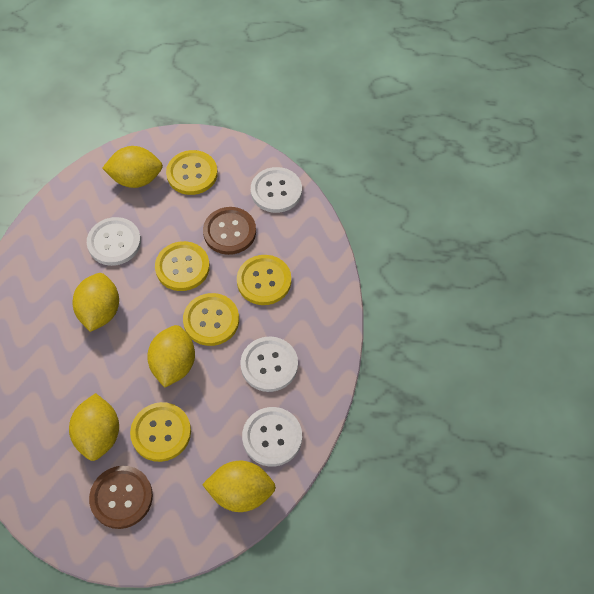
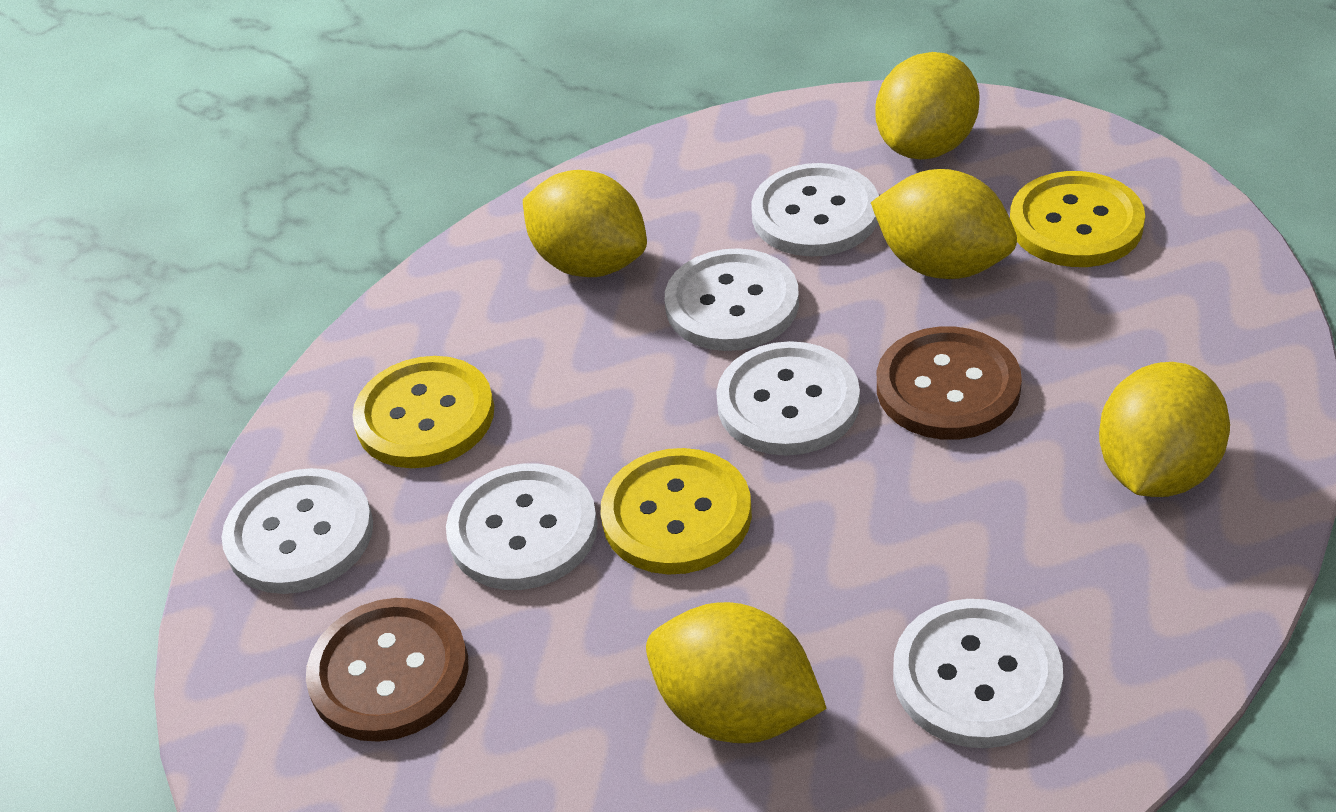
white button: 4 -> 6
yellow button: 5 -> 3

